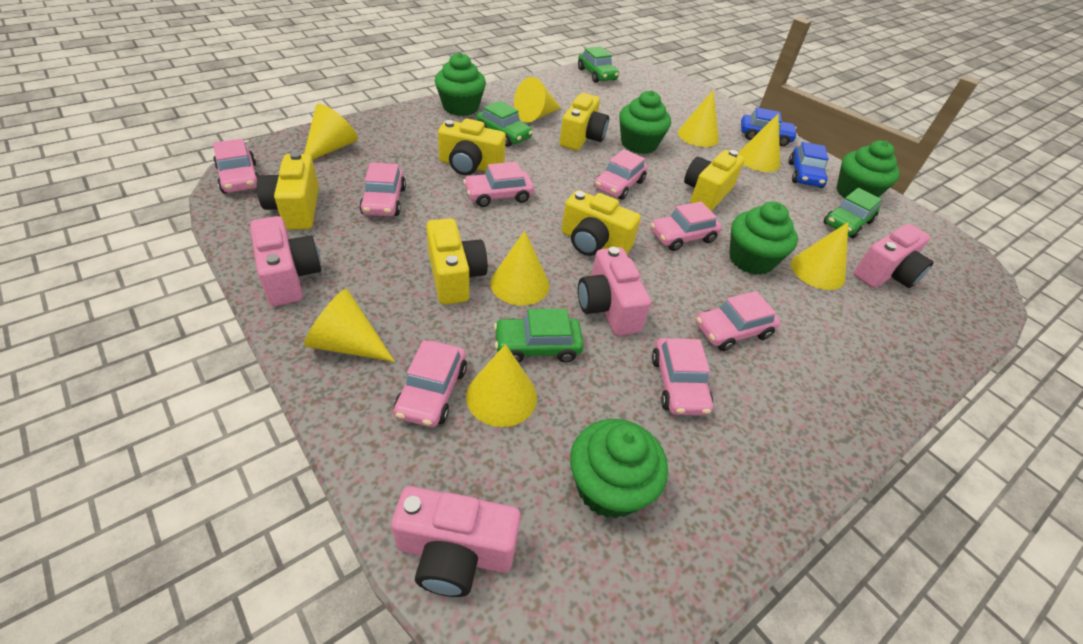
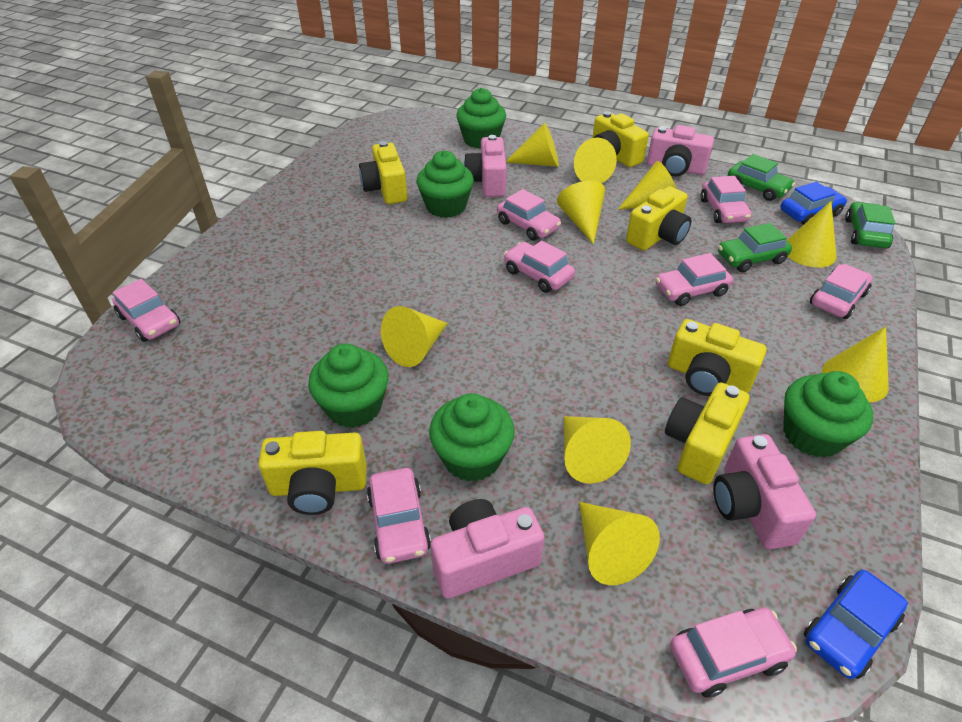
green car: 4 -> 3
yellow cone: 8 -> 9

